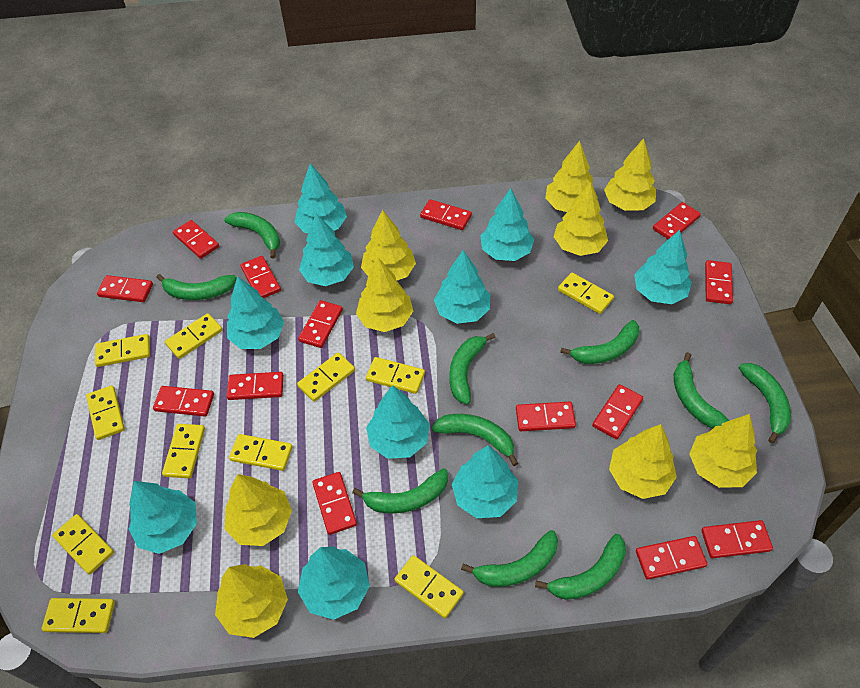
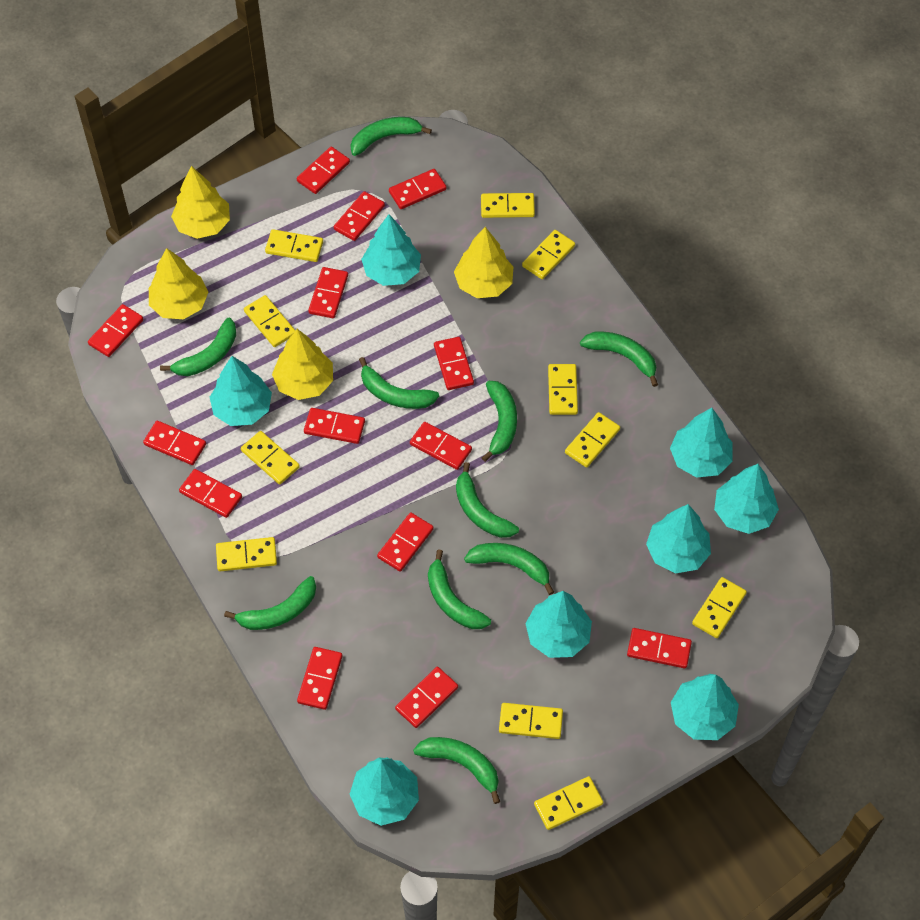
turquoise tree: 10 -> 8
yellow tree: 9 -> 4

